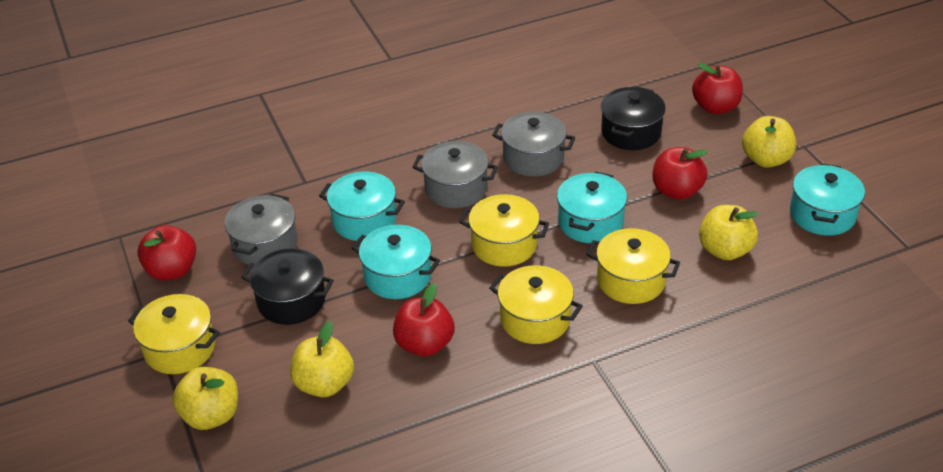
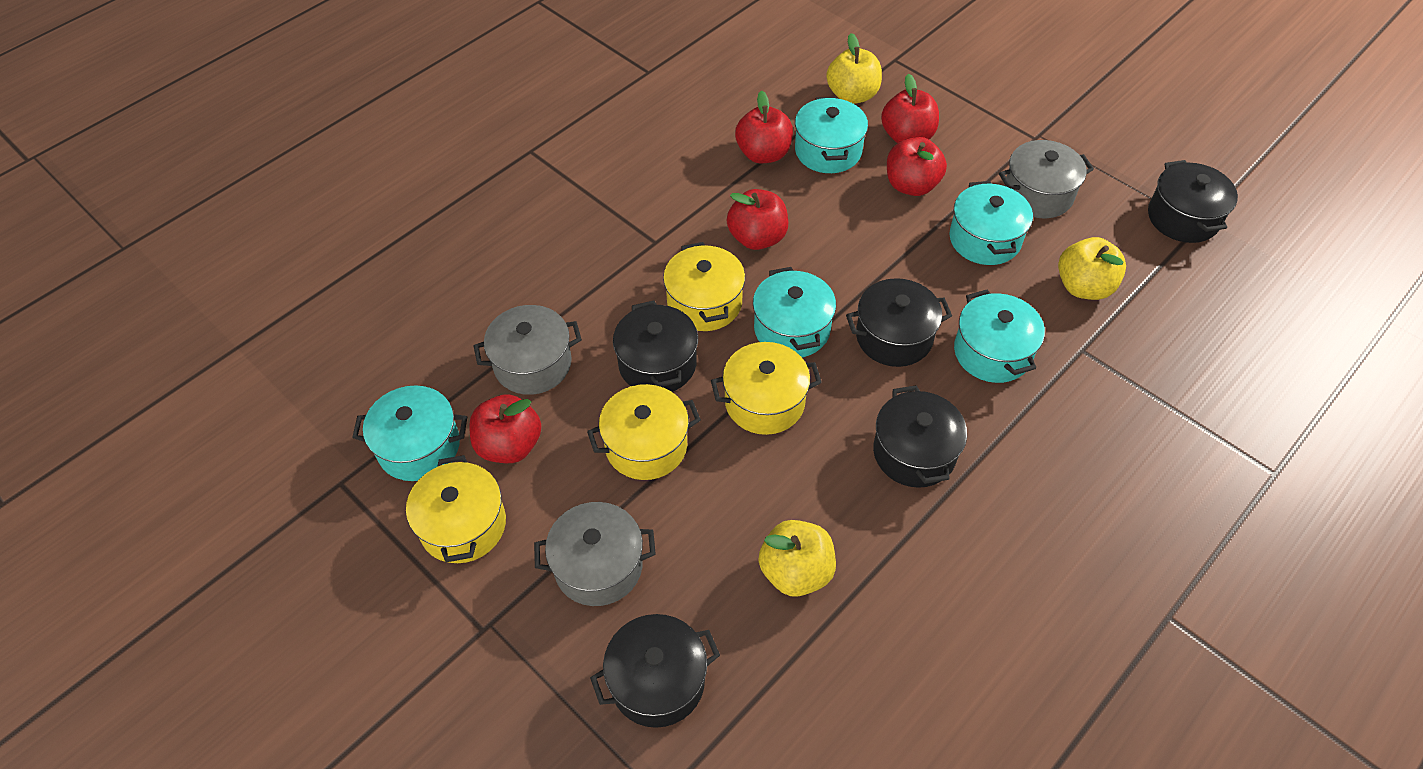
black pot: 2 -> 5
red apple: 4 -> 5
turquoise pot: 4 -> 5
yellow apple: 4 -> 3

